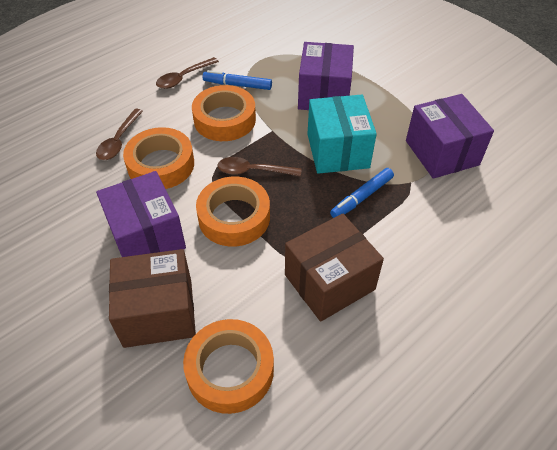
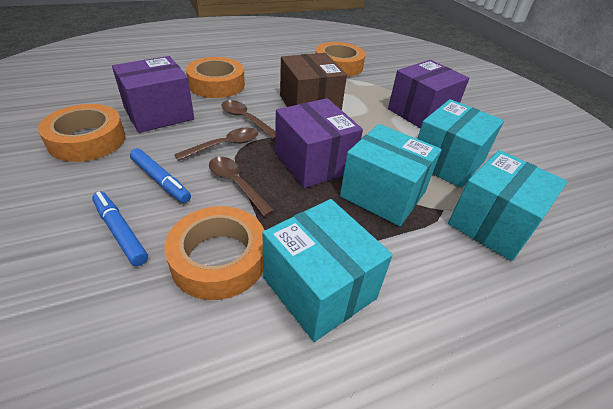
brown box: 2 -> 1
turquoise box: 1 -> 4

